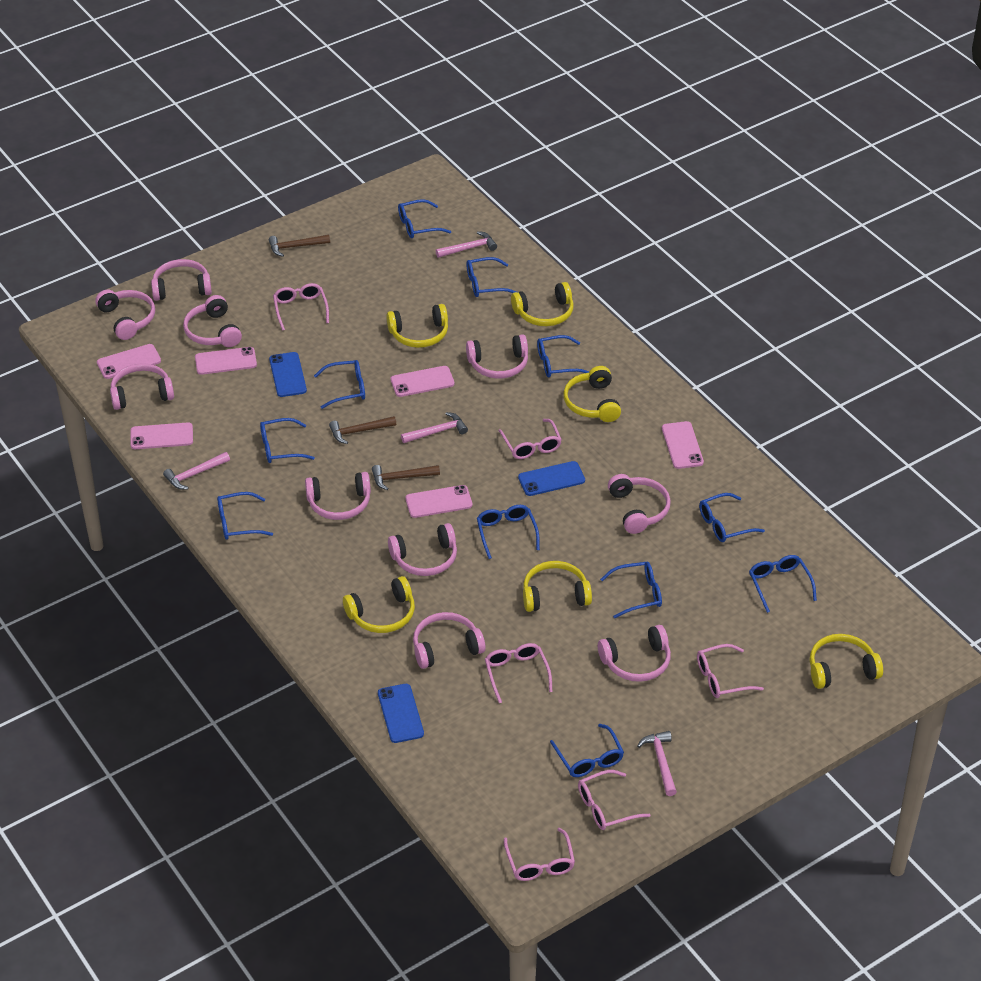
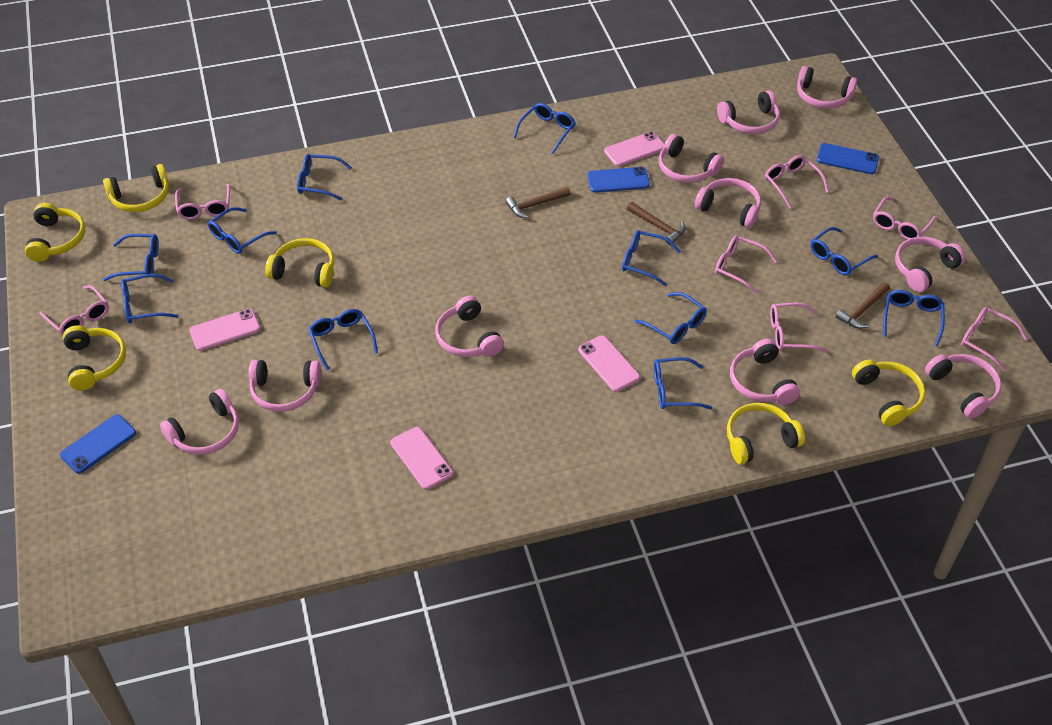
pink glasses: 6 -> 7
pink hammer: 4 -> 0
pink phone: 6 -> 4

